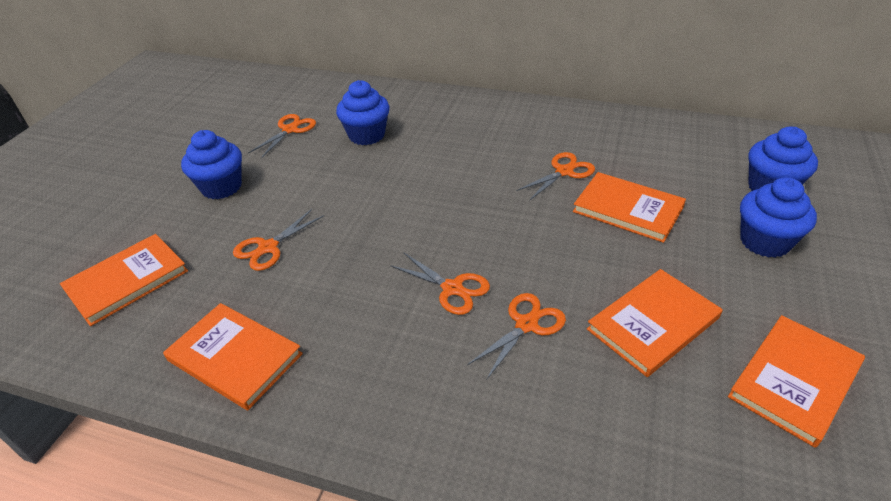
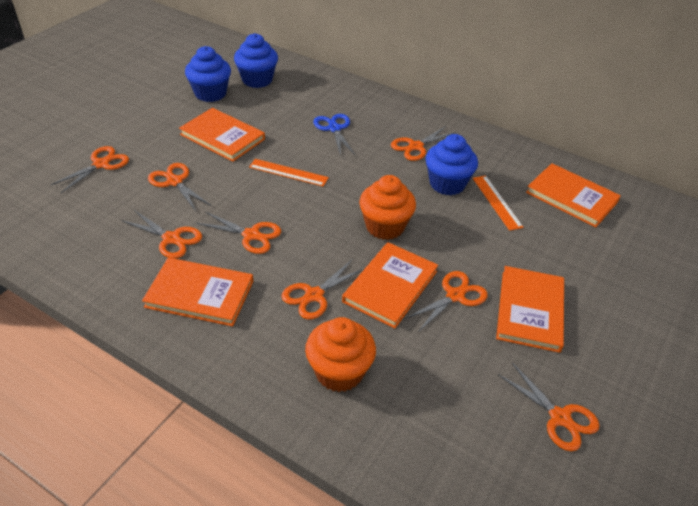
blue cupcake: 4 -> 3
blue scissors: 0 -> 1
orange cupcake: 0 -> 2
orange ruler: 0 -> 2
orange scissors: 5 -> 8

